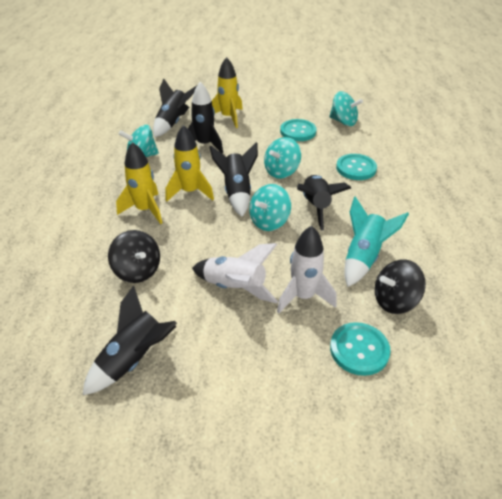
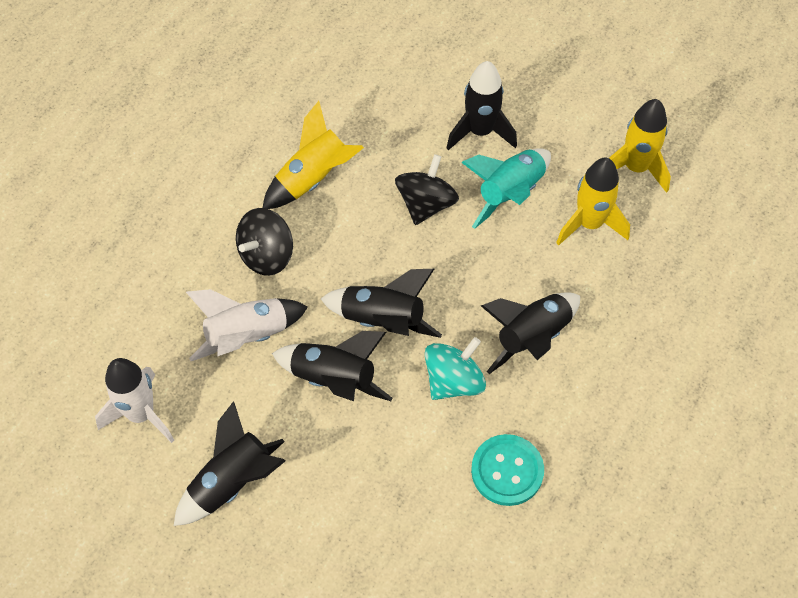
turquoise button: 3 -> 1
turquoise spinning top: 4 -> 1

